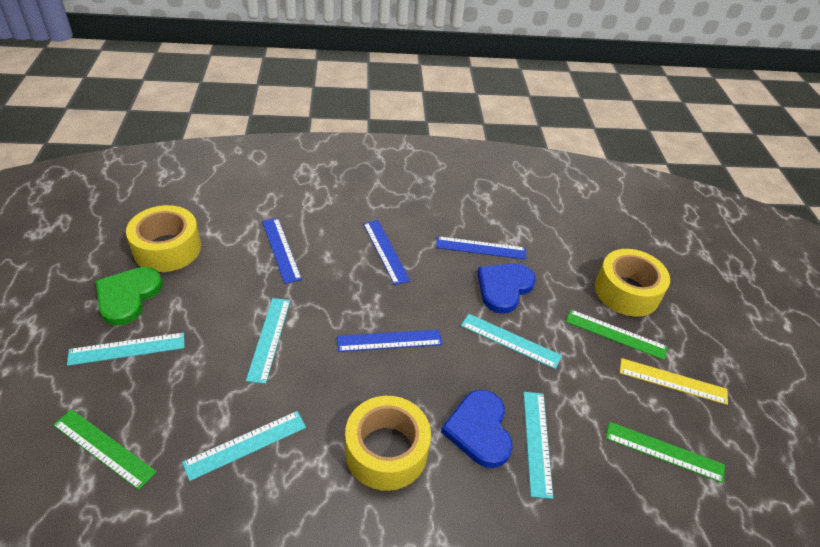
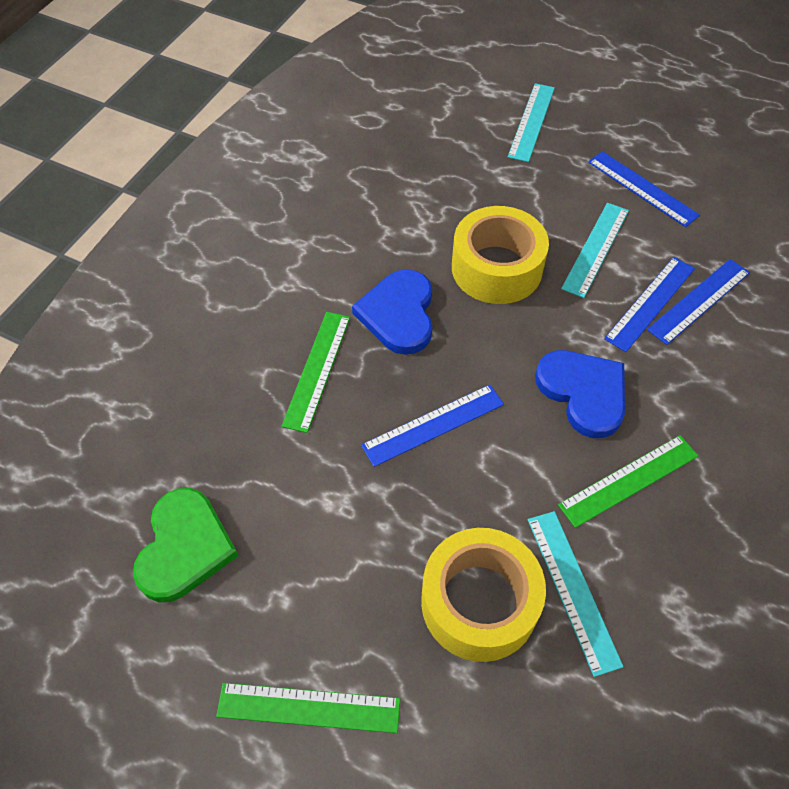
turquoise ruler: 5 -> 3
yellow ruler: 1 -> 0
yellow tape: 3 -> 2

